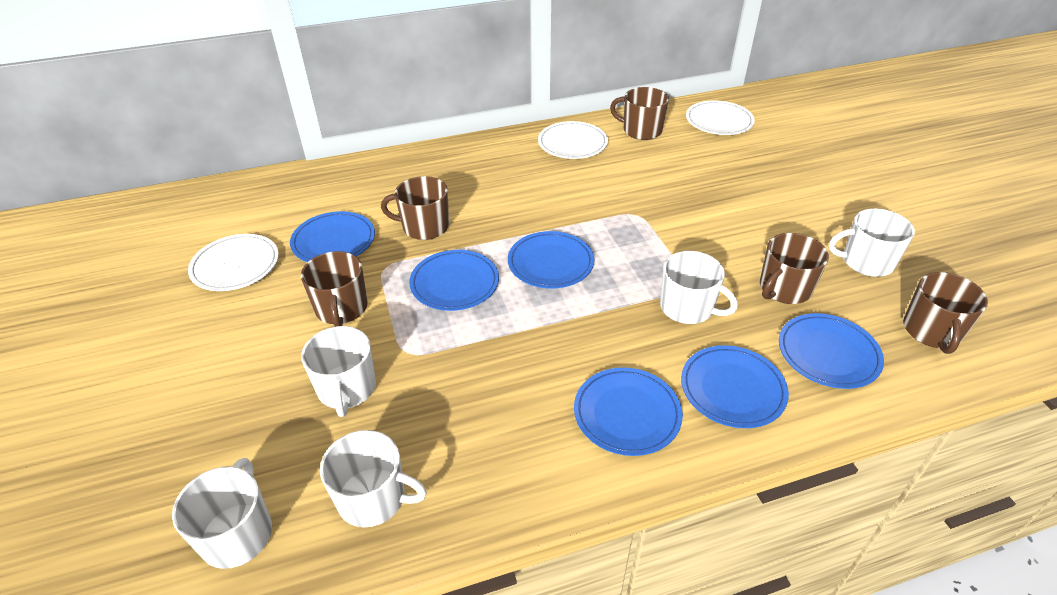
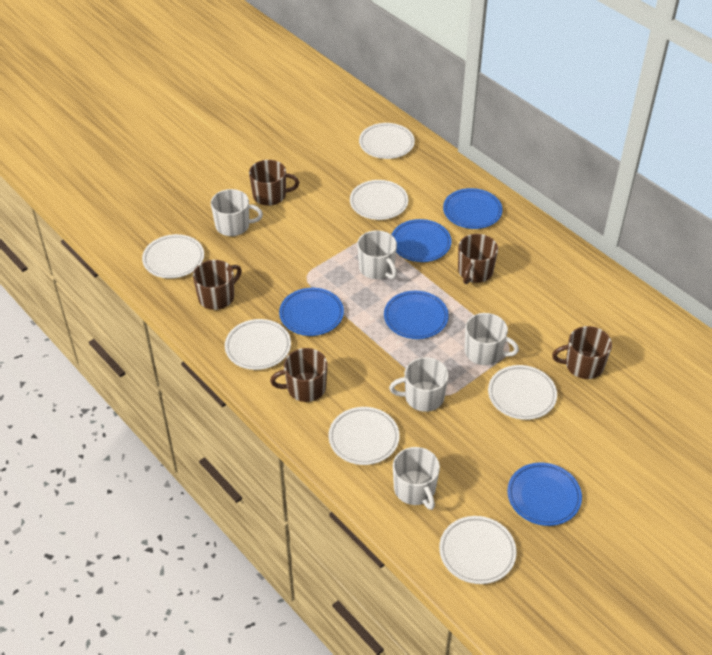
blue plate: 6 -> 5
white plate: 3 -> 7

